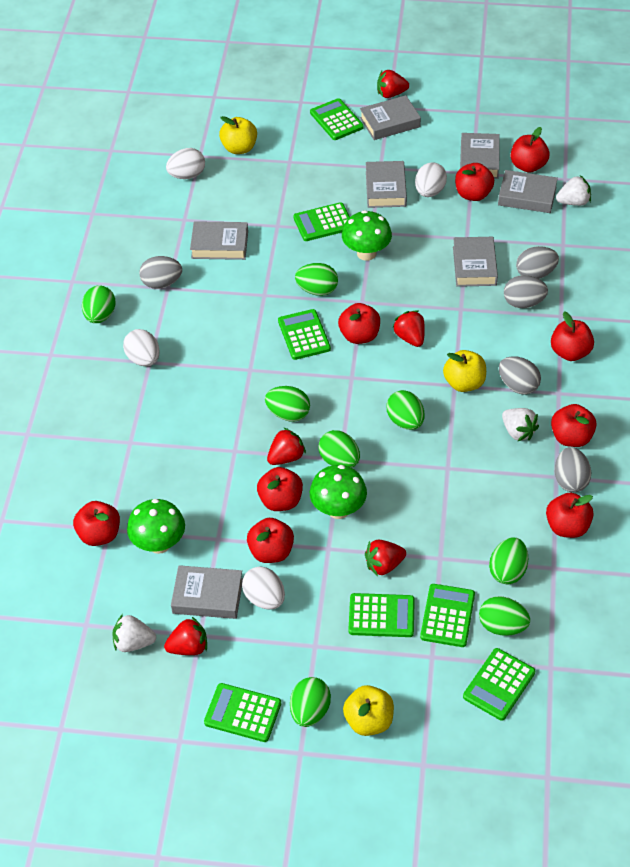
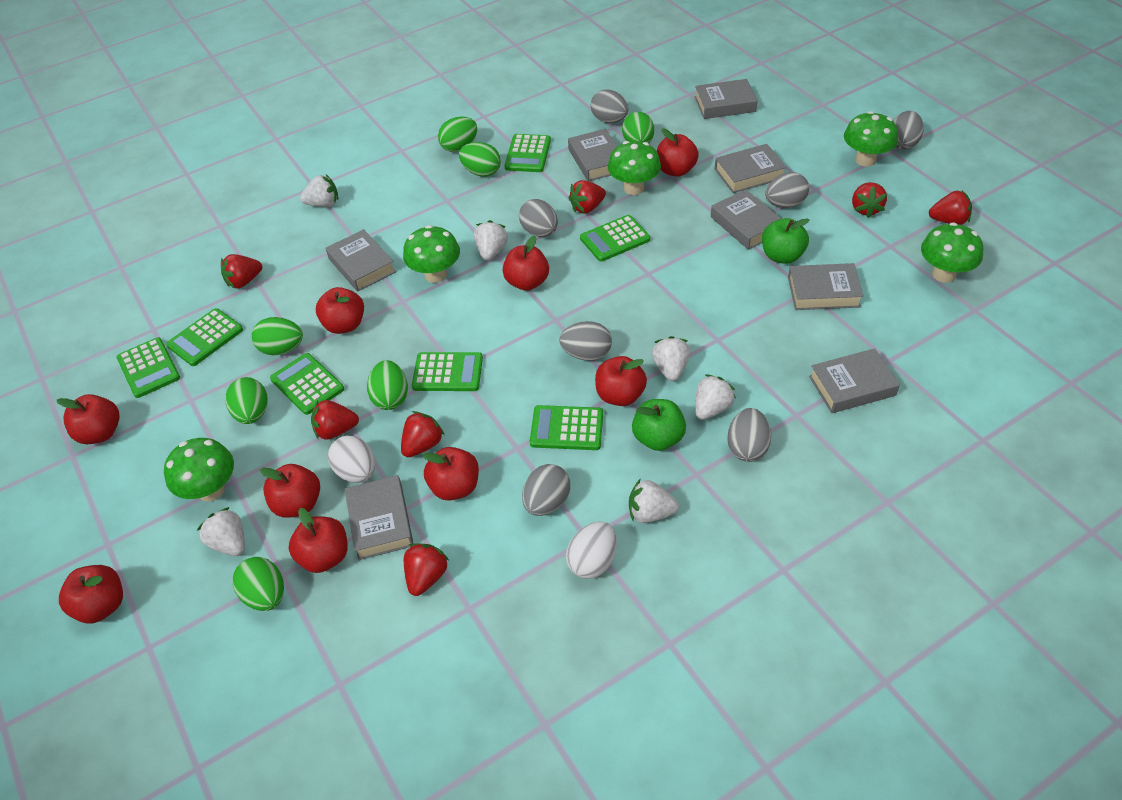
green apple: 0 -> 2
green egg: 8 -> 7
green mushroom: 3 -> 5
grey book: 7 -> 8
grey egg: 5 -> 7
red strawberry: 5 -> 7
white egg: 4 -> 2
white strawberry: 3 -> 6
yellow apple: 3 -> 0

